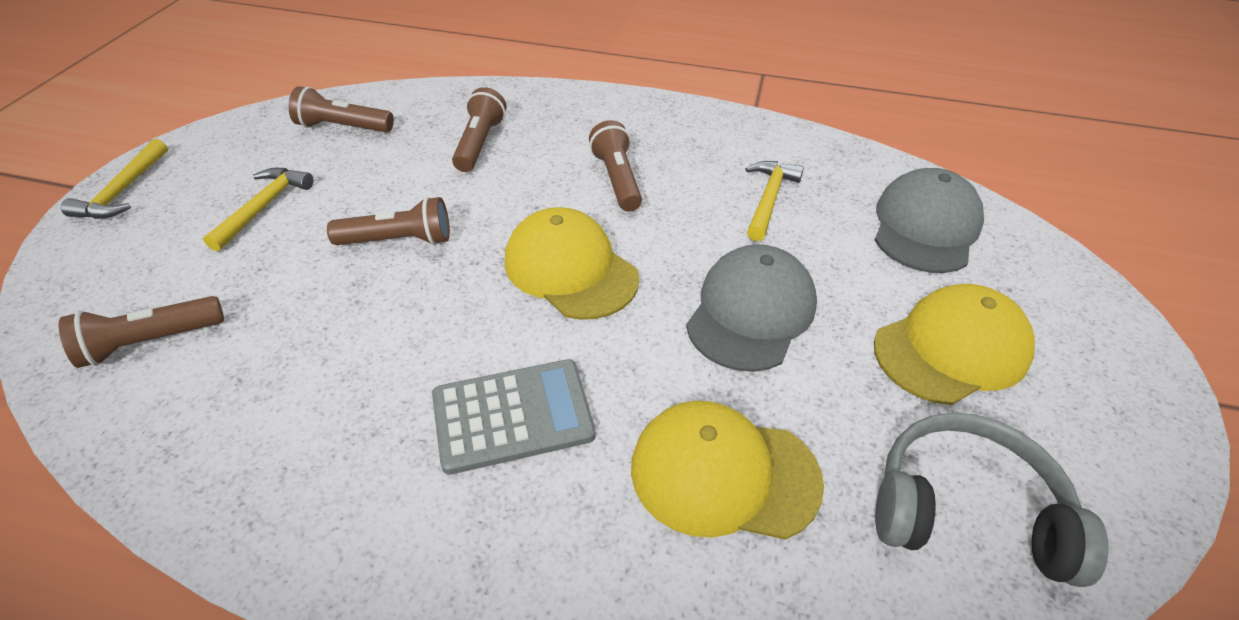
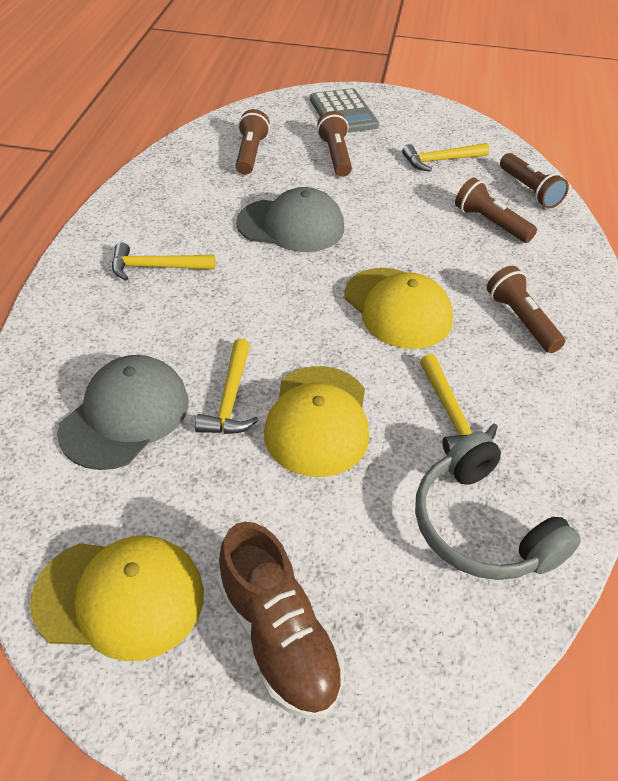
brown shoe: 0 -> 1
yellow hammer: 3 -> 4

